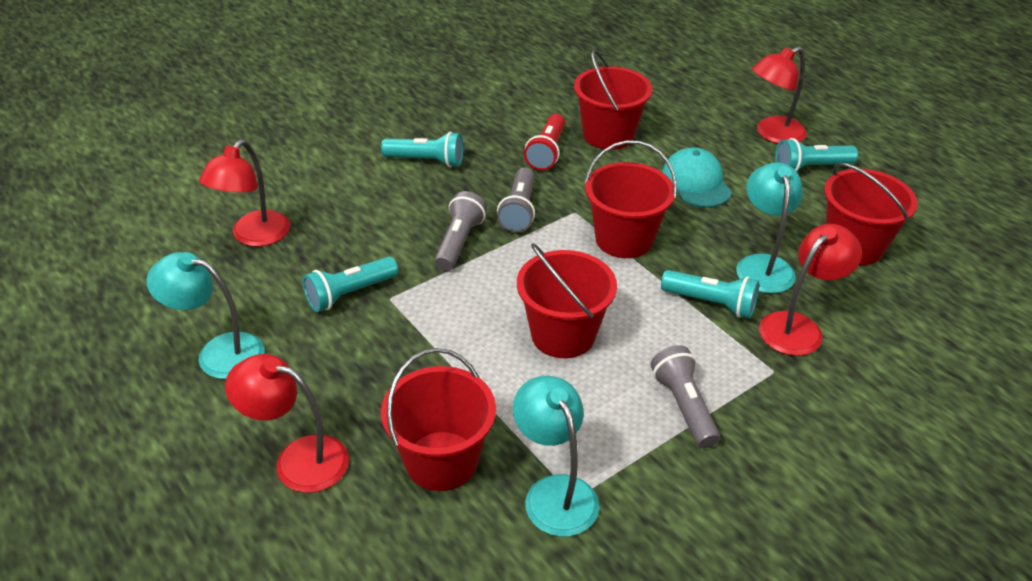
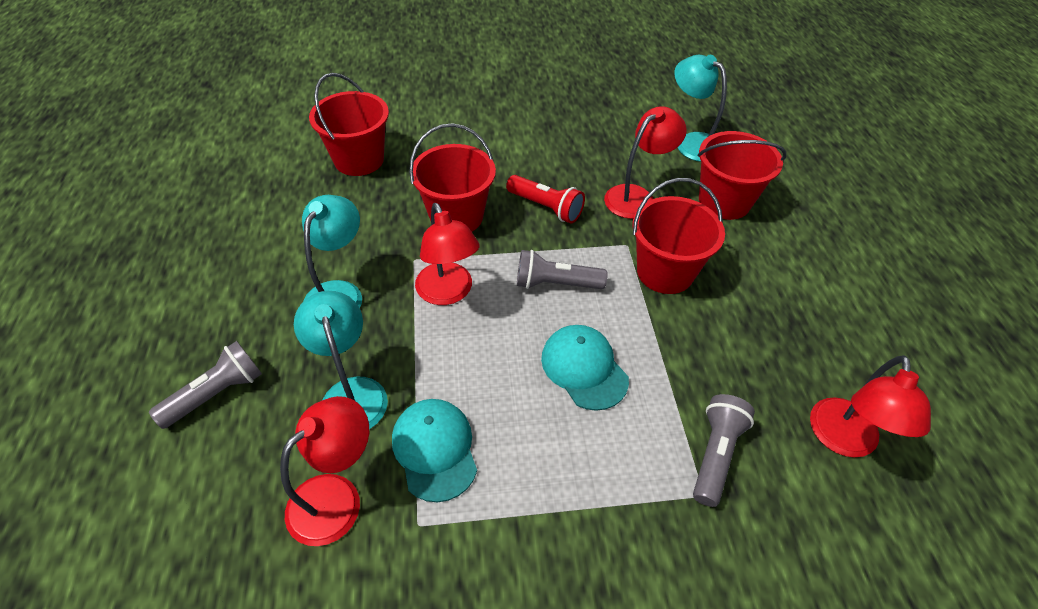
red bucket: 5 -> 4
turquoise cap: 1 -> 2
turquoise flashlight: 4 -> 0

